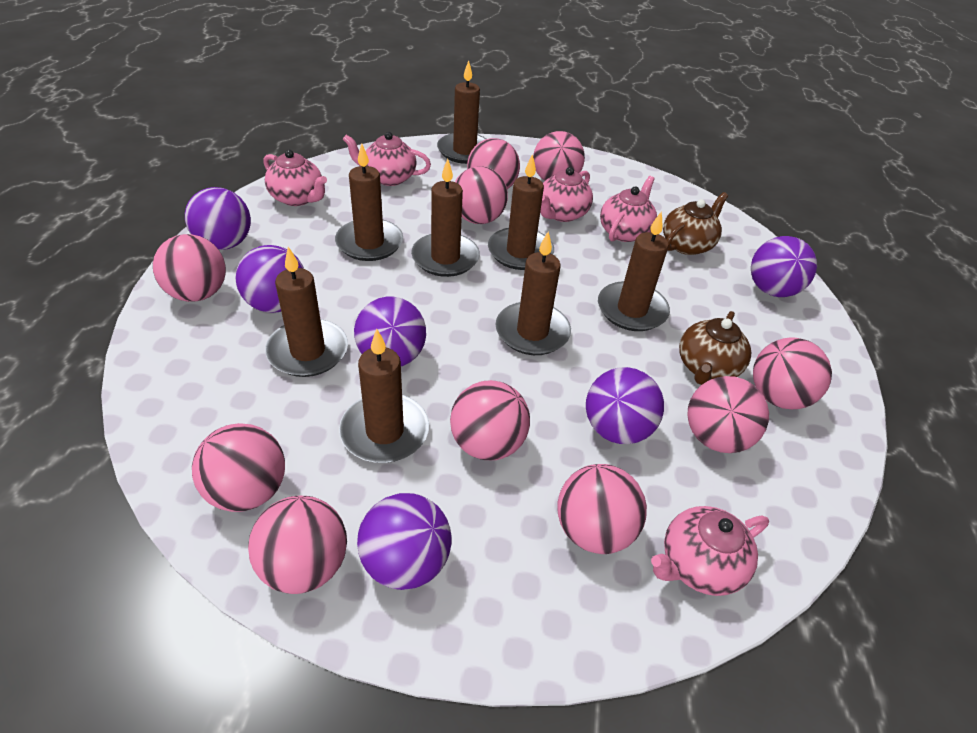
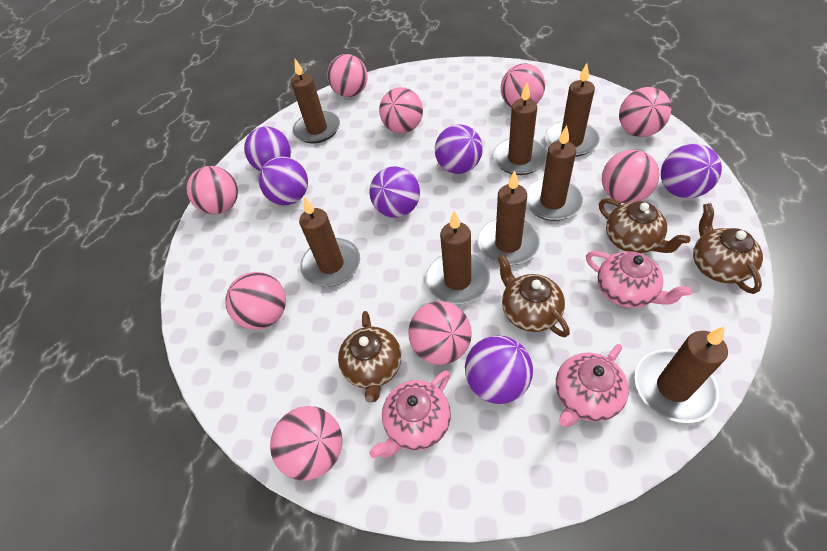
brown teapot: 2 -> 4
pink ball: 10 -> 9
pink teapot: 5 -> 3

